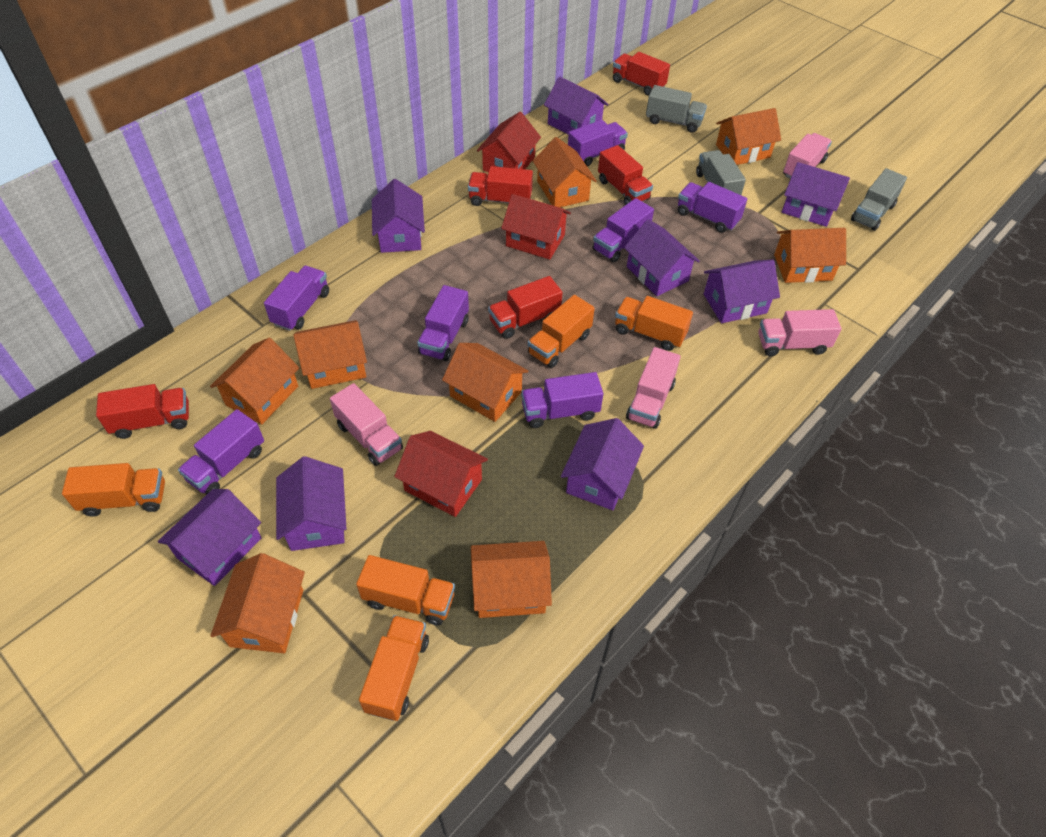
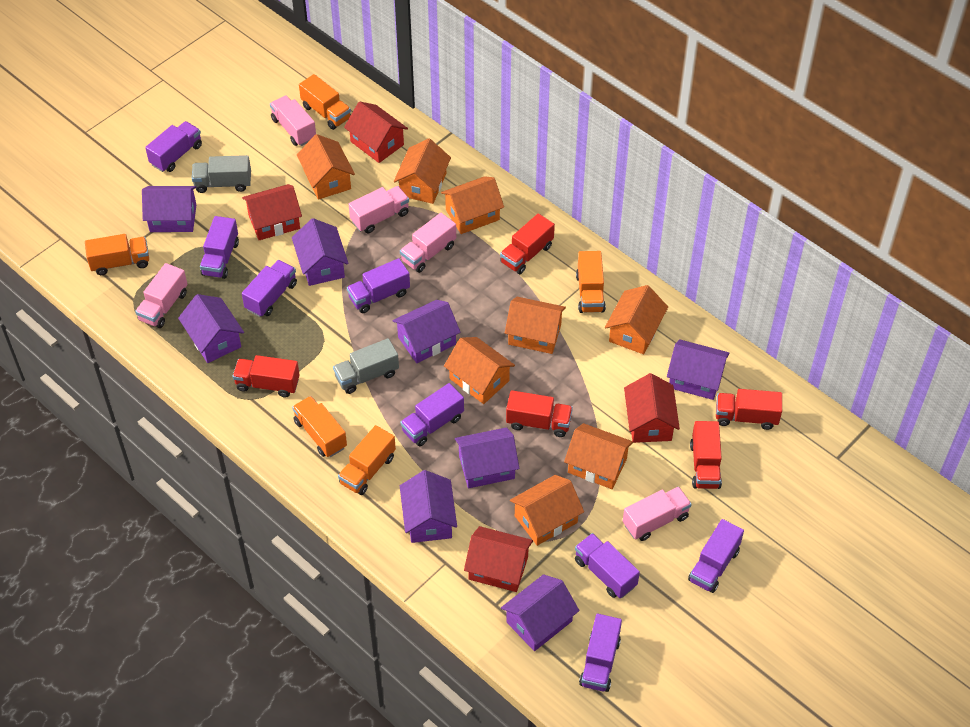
grey truck: 3 -> 2
pink truck: 4 -> 5
purple truck: 7 -> 8
red house: 3 -> 4

